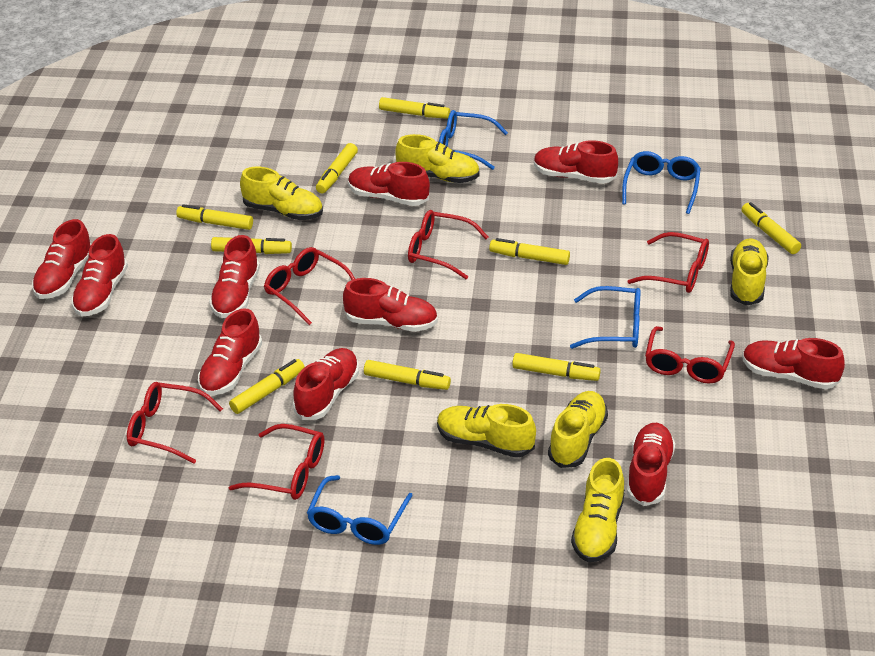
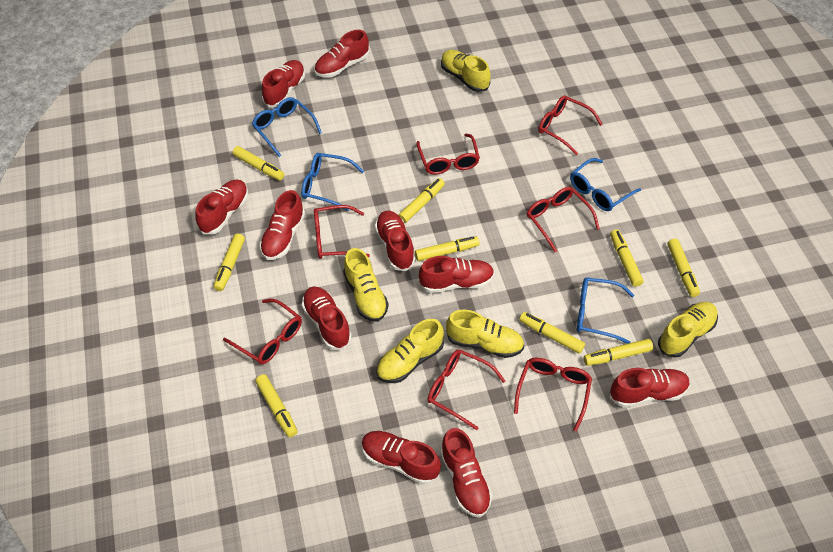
red glasses: 6 -> 7
yellow shoe: 6 -> 5

